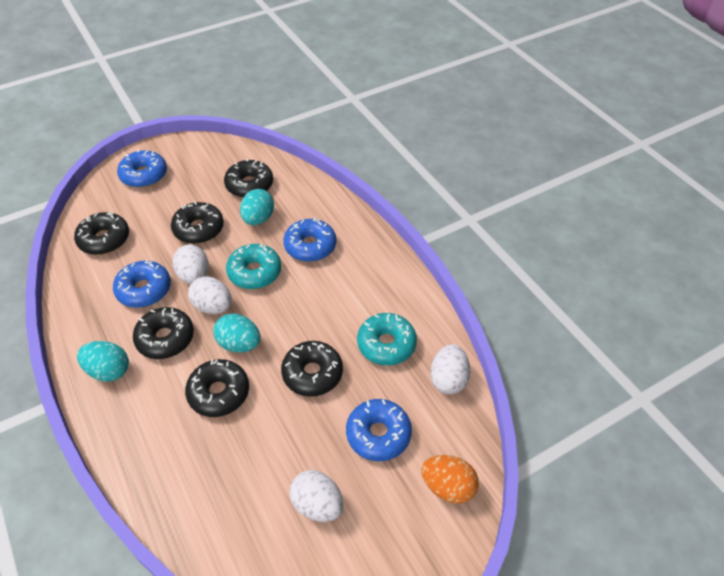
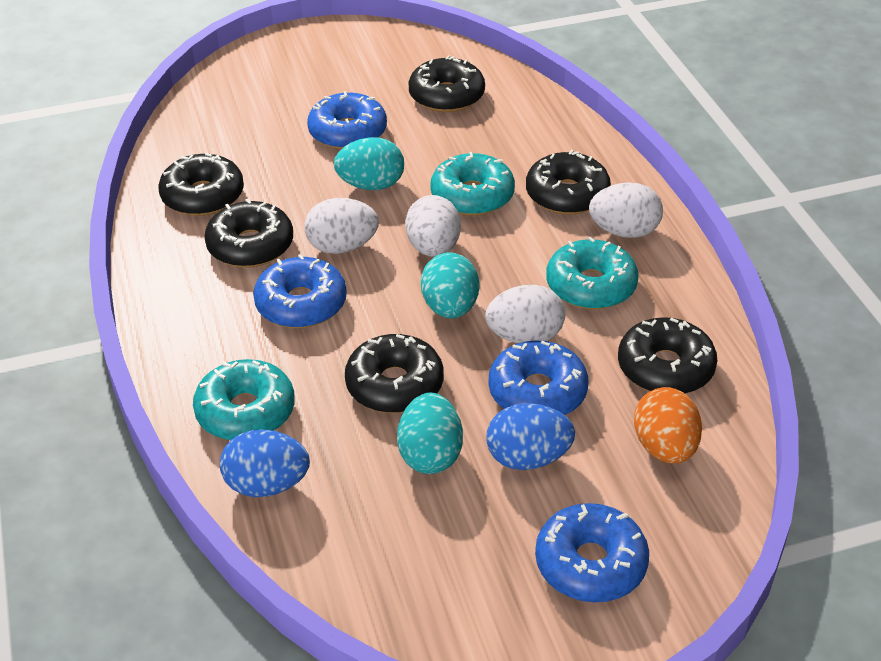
blue egg: 0 -> 2
turquoise donut: 2 -> 3

